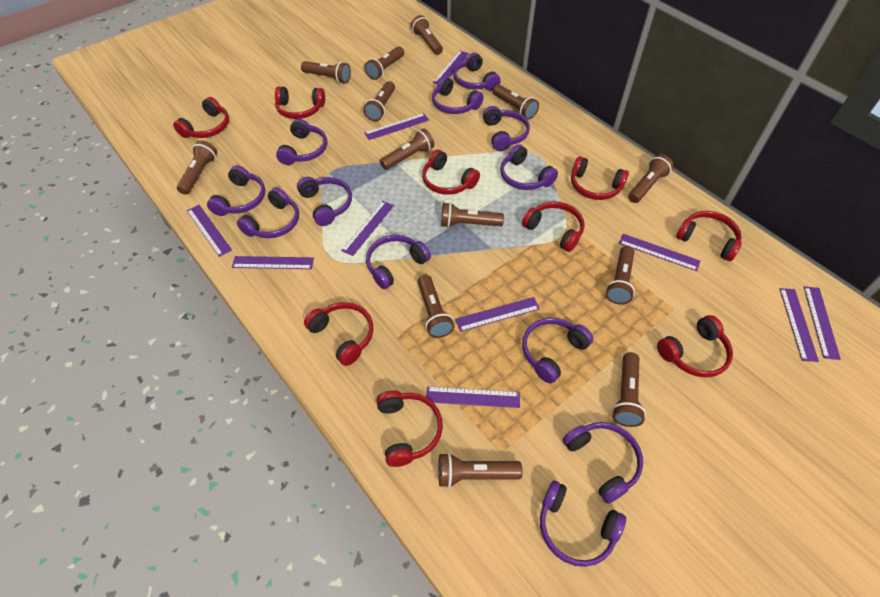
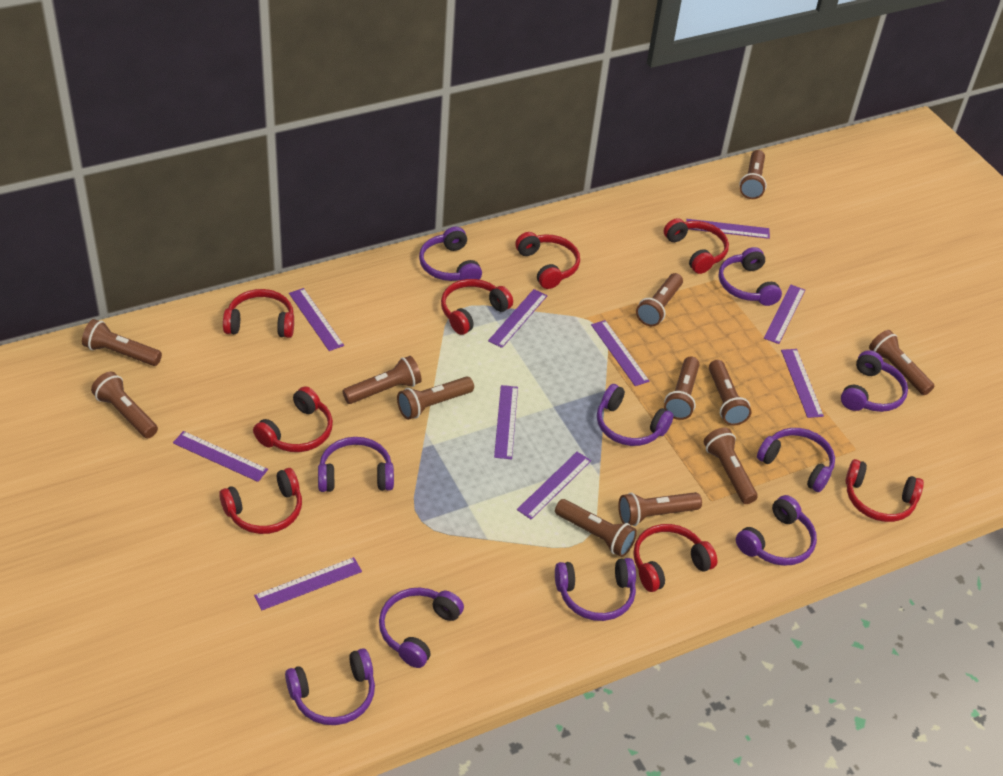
brown flashlight: 13 -> 12
purple headphones: 12 -> 10
red headphones: 9 -> 8

